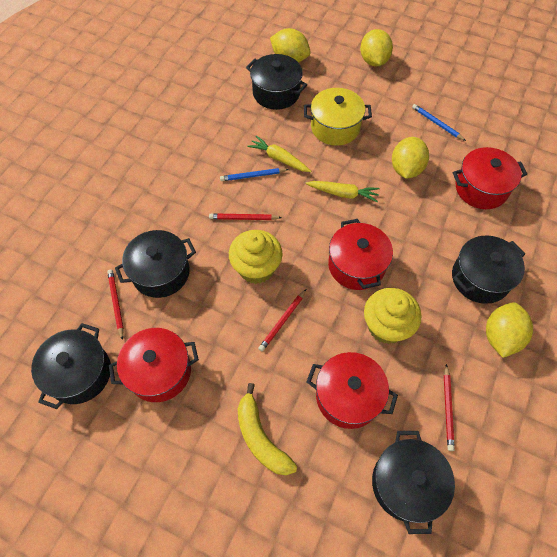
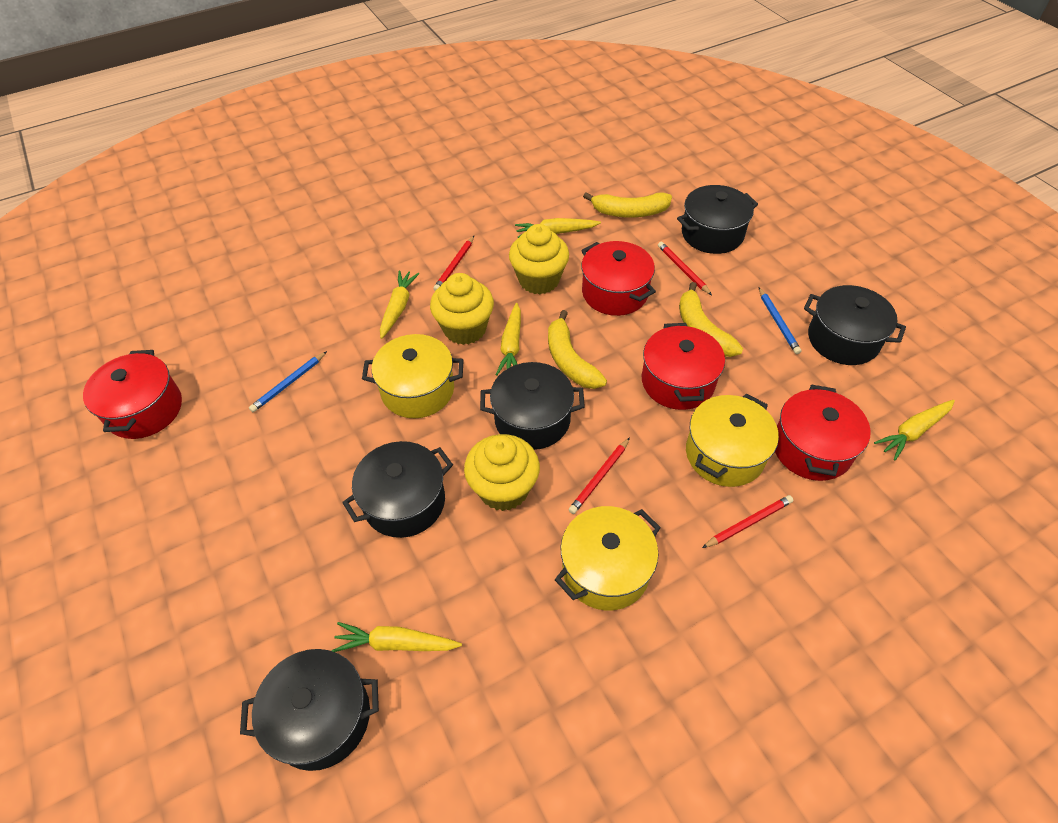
yellow banana: 1 -> 3
yellow carrot: 2 -> 5
yellow cupcake: 2 -> 3
yellow lemon: 4 -> 0
yellow pot: 1 -> 3

